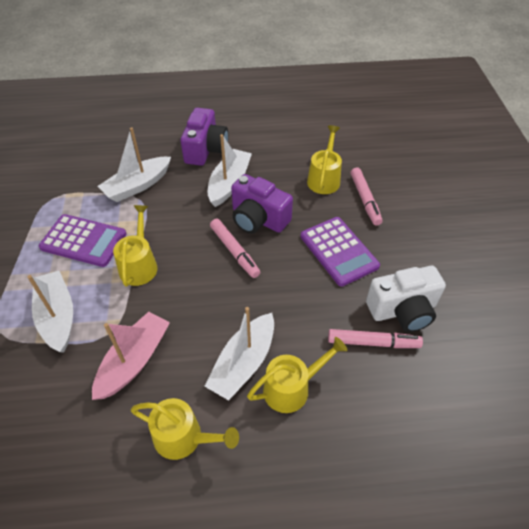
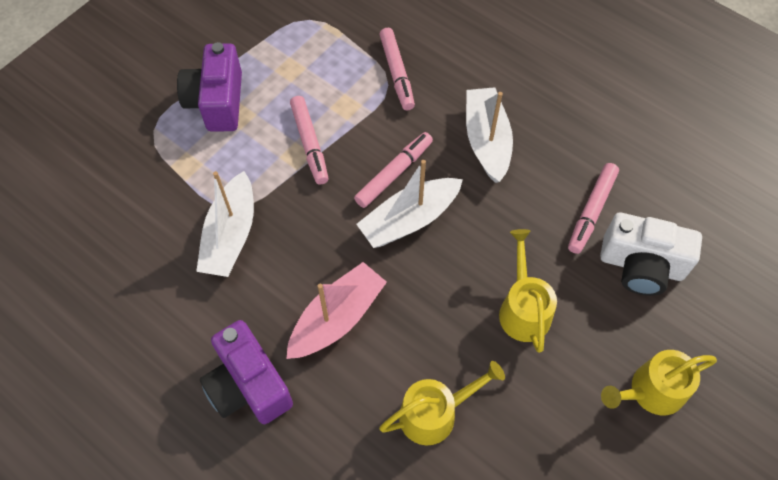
pink marker: 3 -> 4
purple calculator: 2 -> 0
white boat: 4 -> 3
yellow watering can: 4 -> 3

